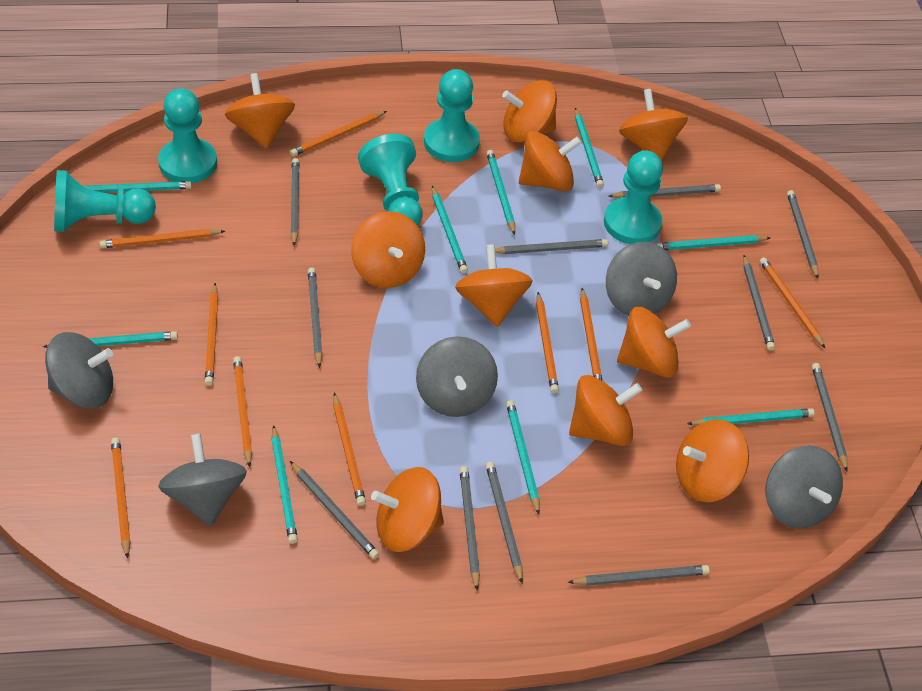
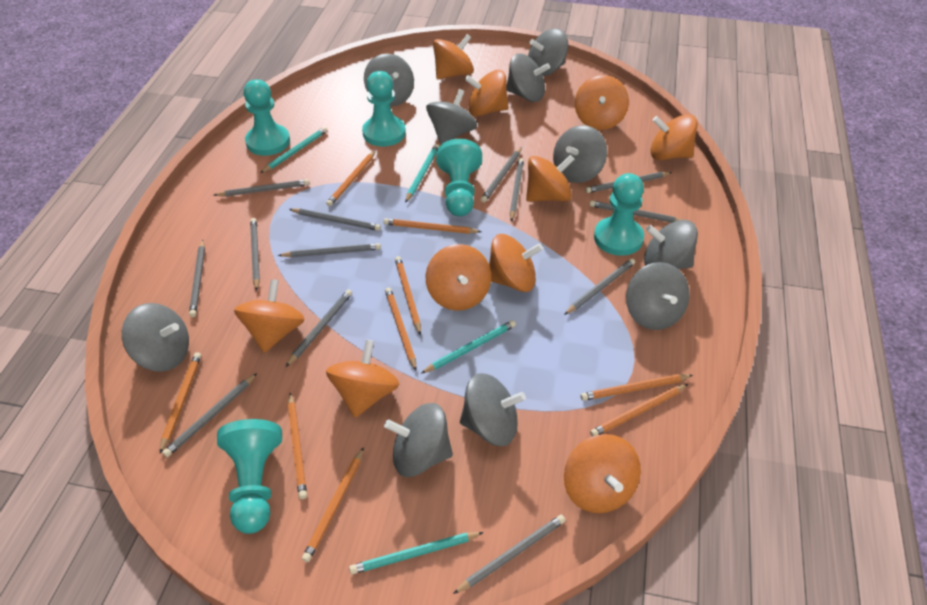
grey pencil: 11 -> 13
grey spinning top: 5 -> 10
turquoise pencil: 9 -> 4

